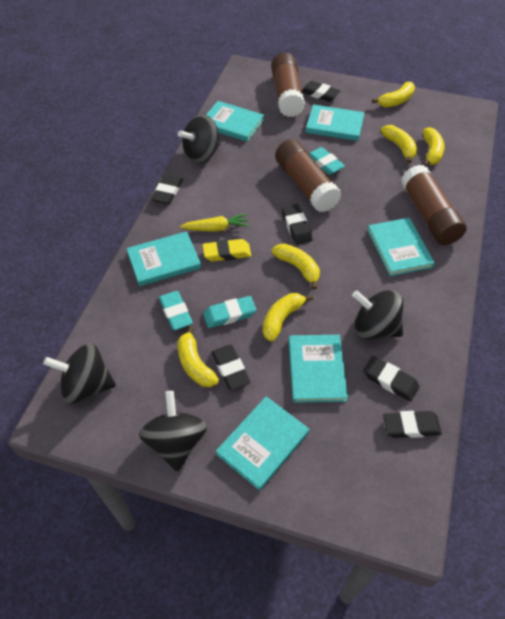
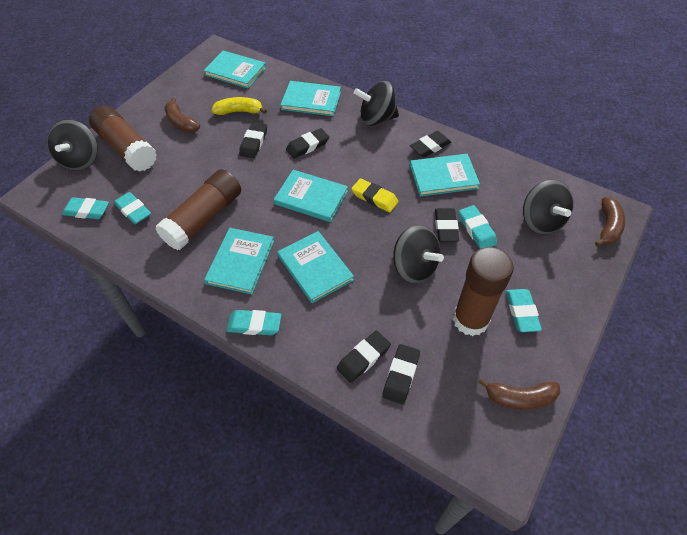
brown banana: 0 -> 3
turquoise eraser: 3 -> 5
yellow banana: 6 -> 1
yellow carrot: 1 -> 0

